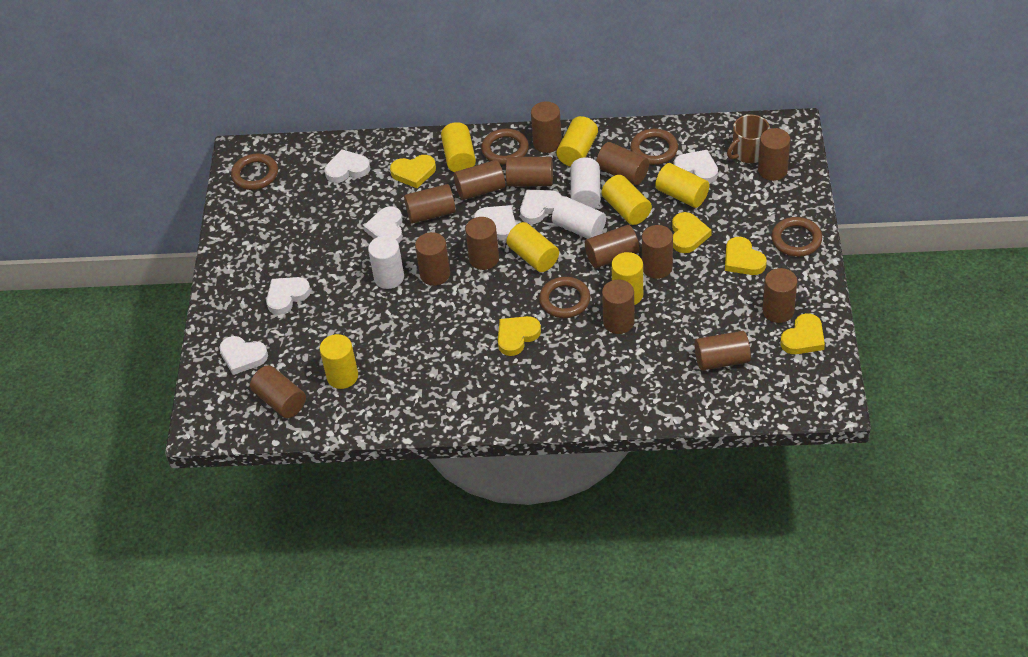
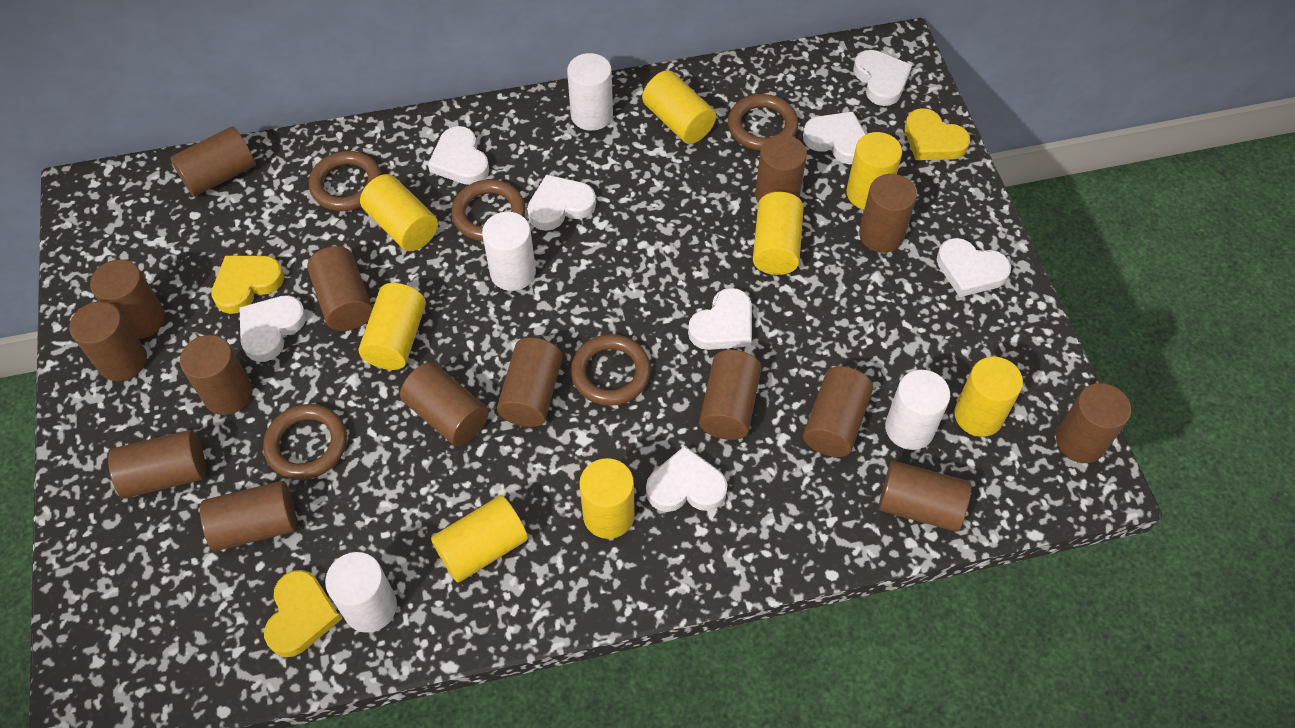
brown cylinder: 14 -> 15
brown mug: 1 -> 0
white cylinder: 3 -> 4
white heart: 7 -> 8
yellow cylinder: 7 -> 8
yellow heart: 5 -> 3

